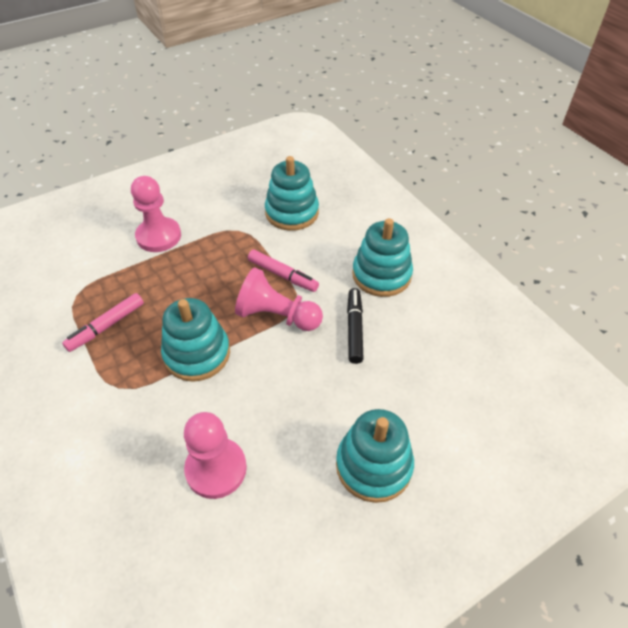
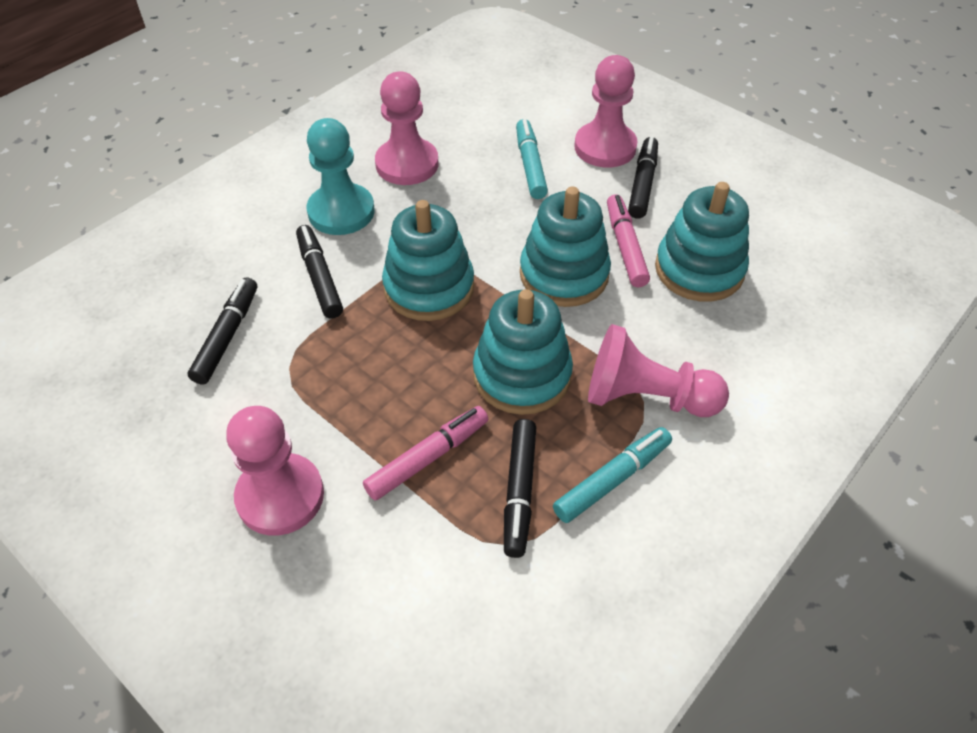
black marker: 1 -> 4
pink pawn: 3 -> 4
turquoise marker: 0 -> 2
turquoise pawn: 0 -> 1

